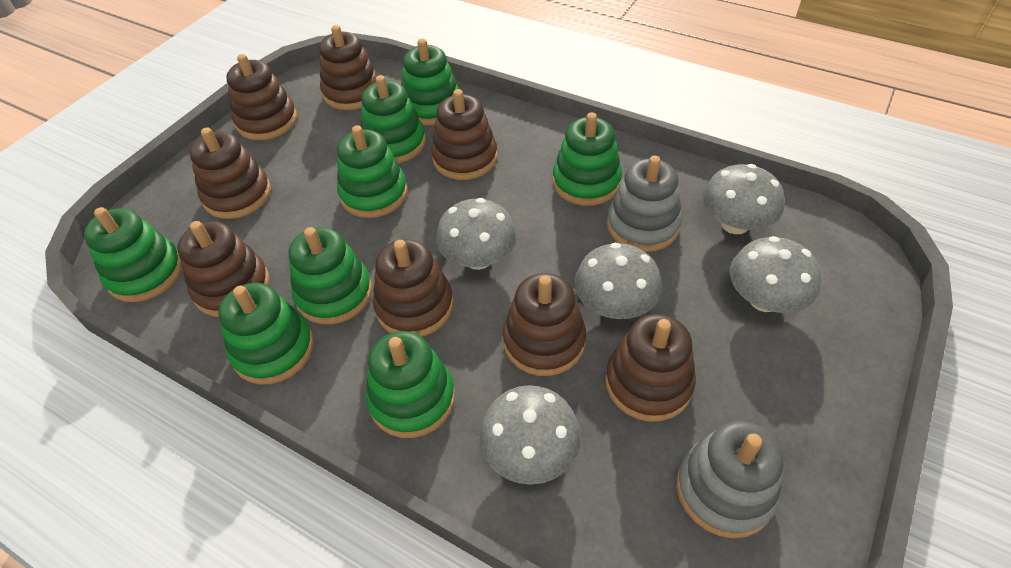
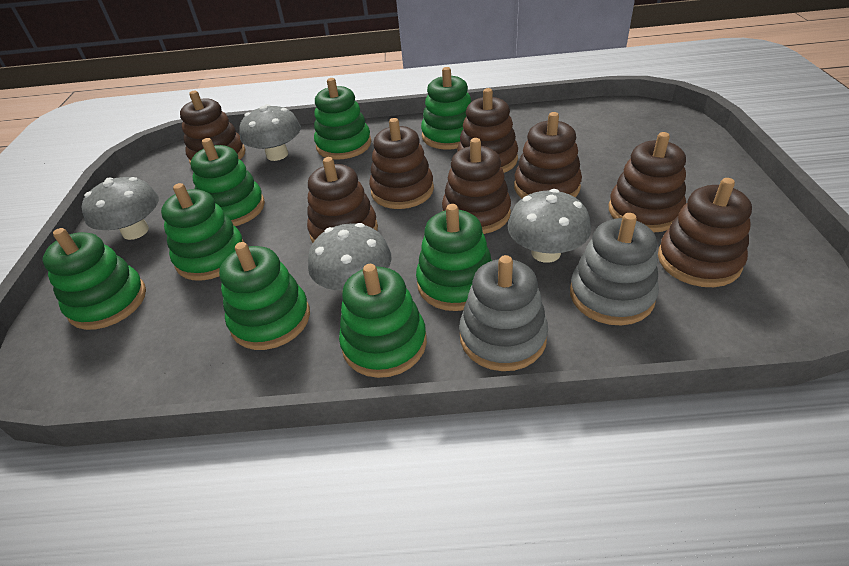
grey mushroom: 5 -> 4

